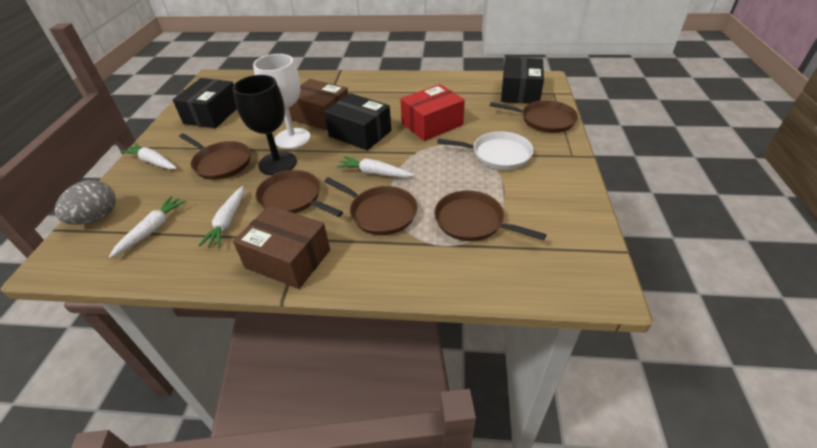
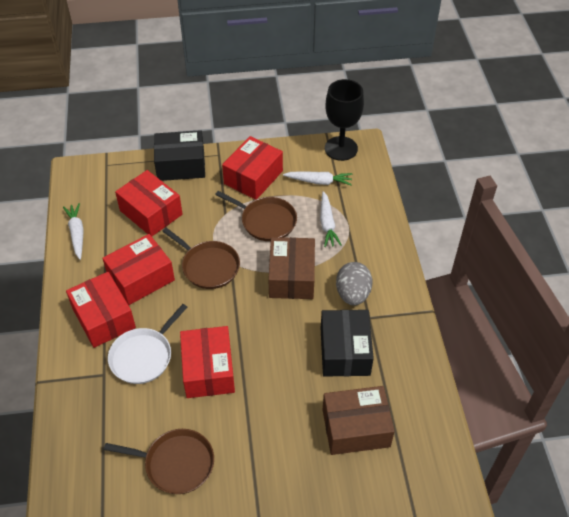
black box: 3 -> 2
brown pan: 5 -> 3
red box: 1 -> 5
white carrot: 4 -> 3
white goblet: 1 -> 0

